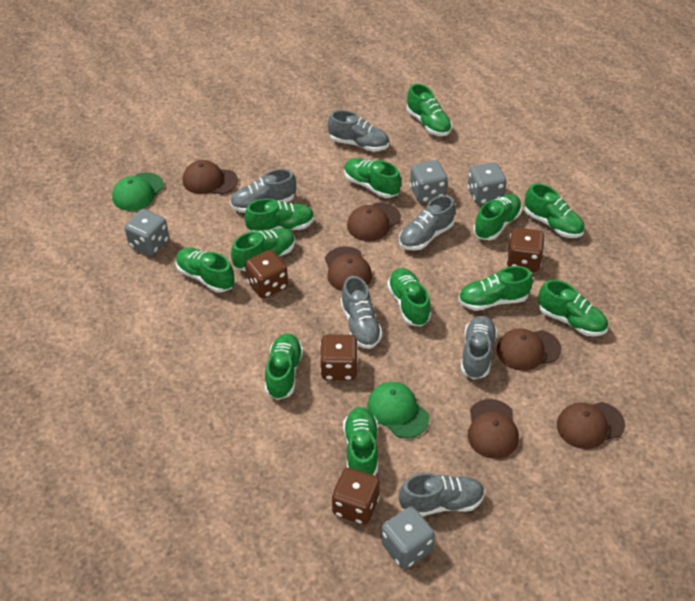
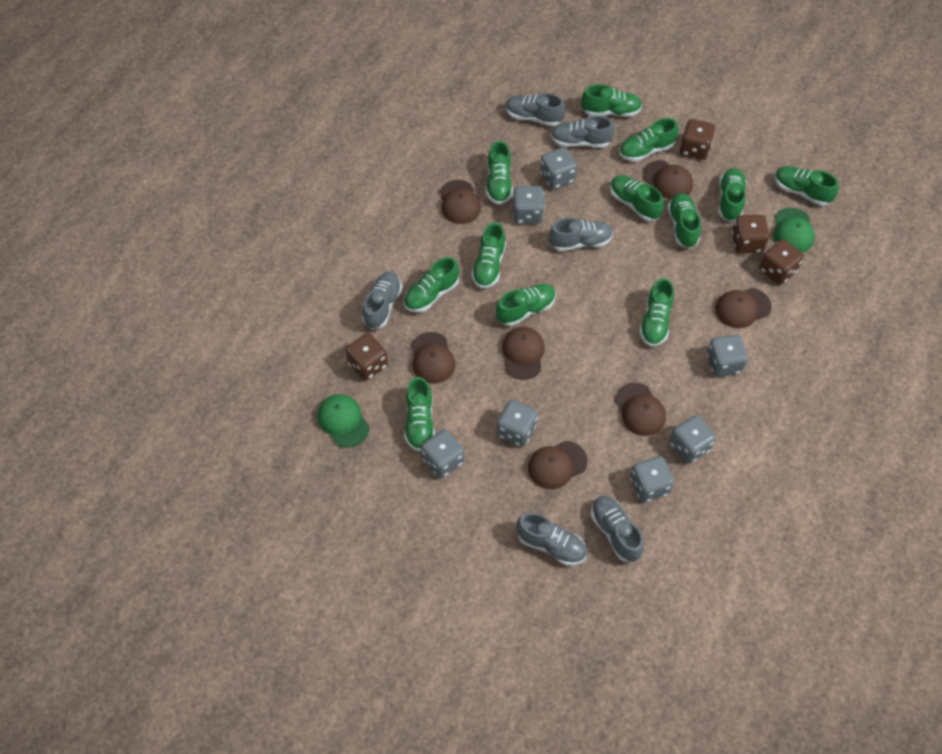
brown cap: 6 -> 7
grey dice: 4 -> 7

